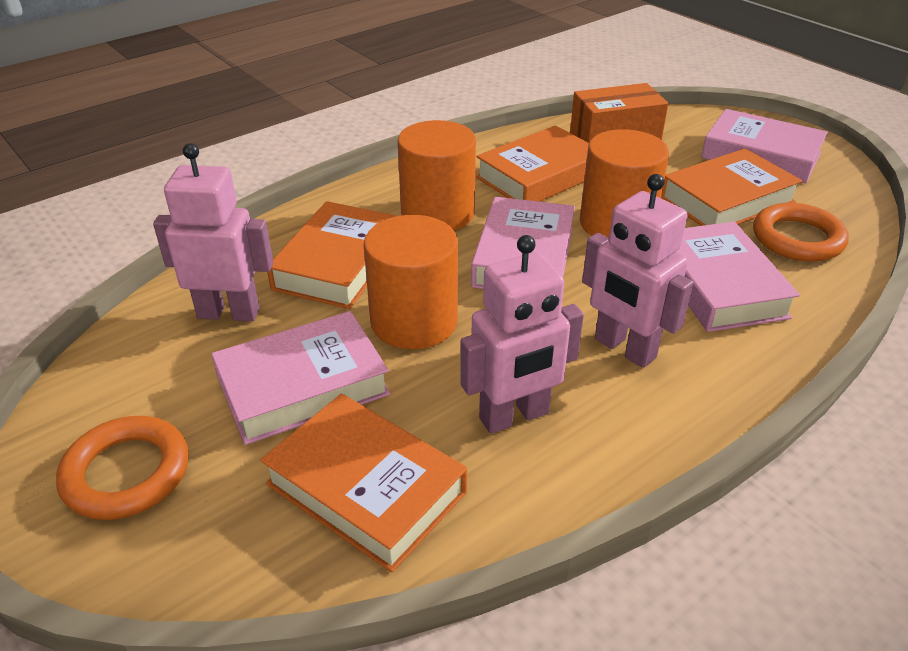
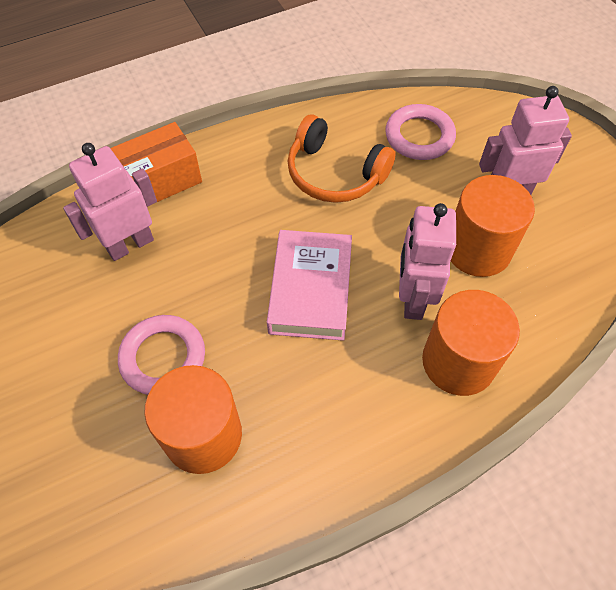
orange book: 4 -> 0
orange headphones: 0 -> 1
orange ring: 2 -> 0
pink book: 4 -> 1
pink ring: 0 -> 2

